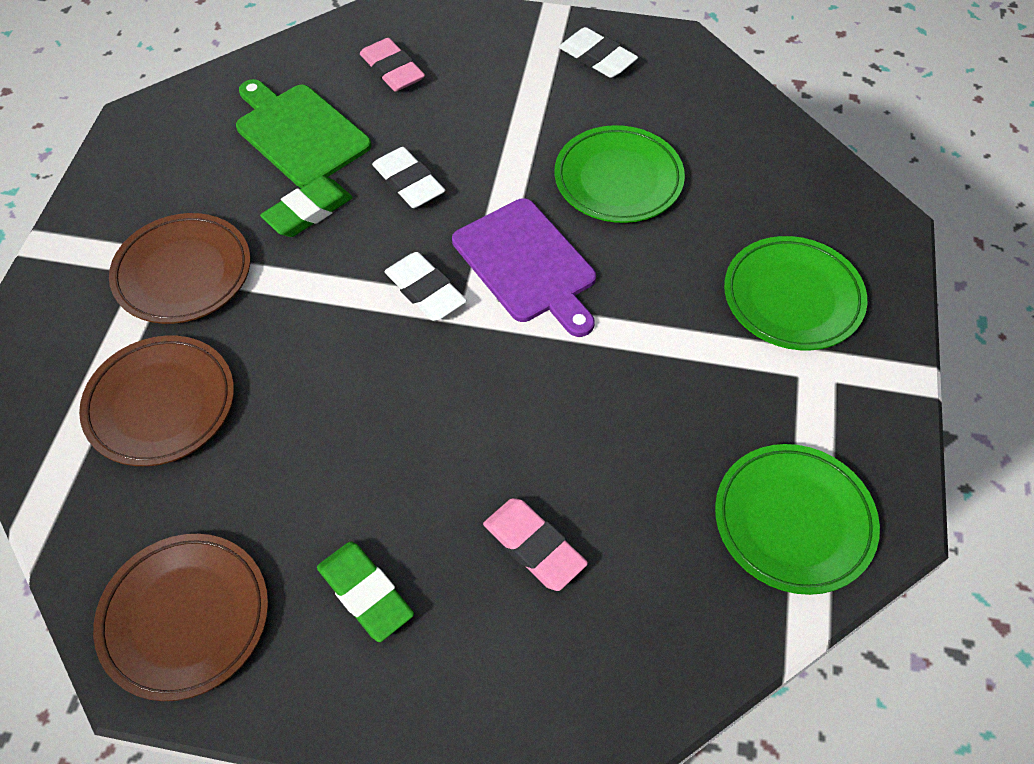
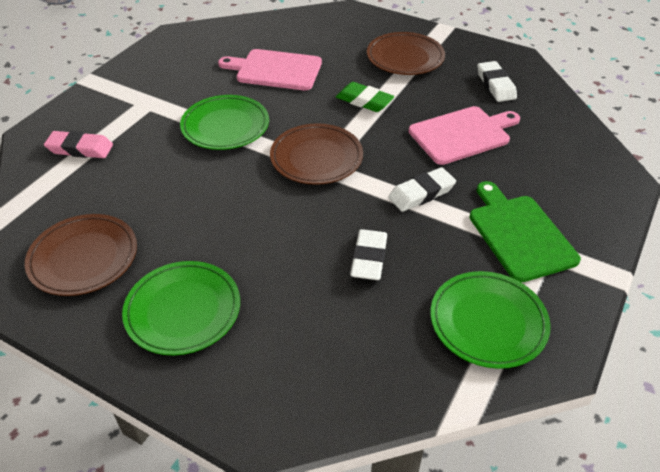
green eraser: 2 -> 1
pink cutting board: 0 -> 2
pink eraser: 2 -> 1
purple cutting board: 1 -> 0

